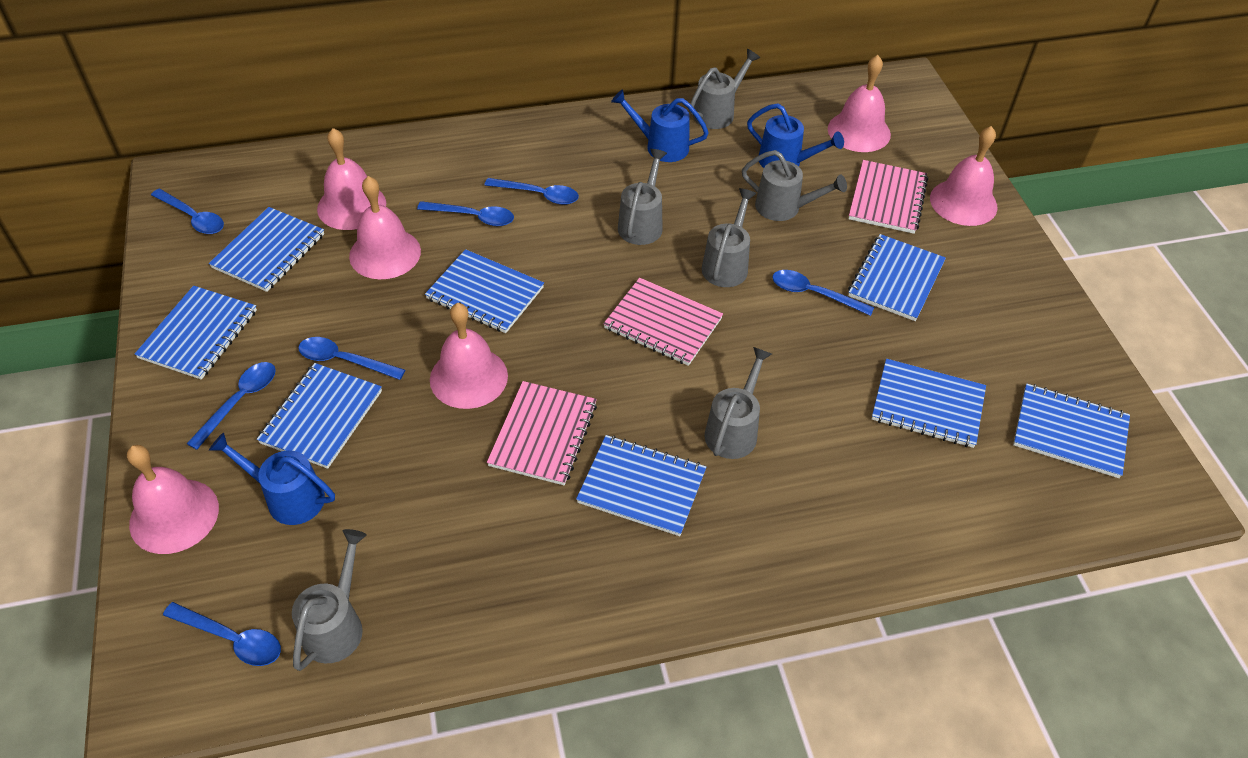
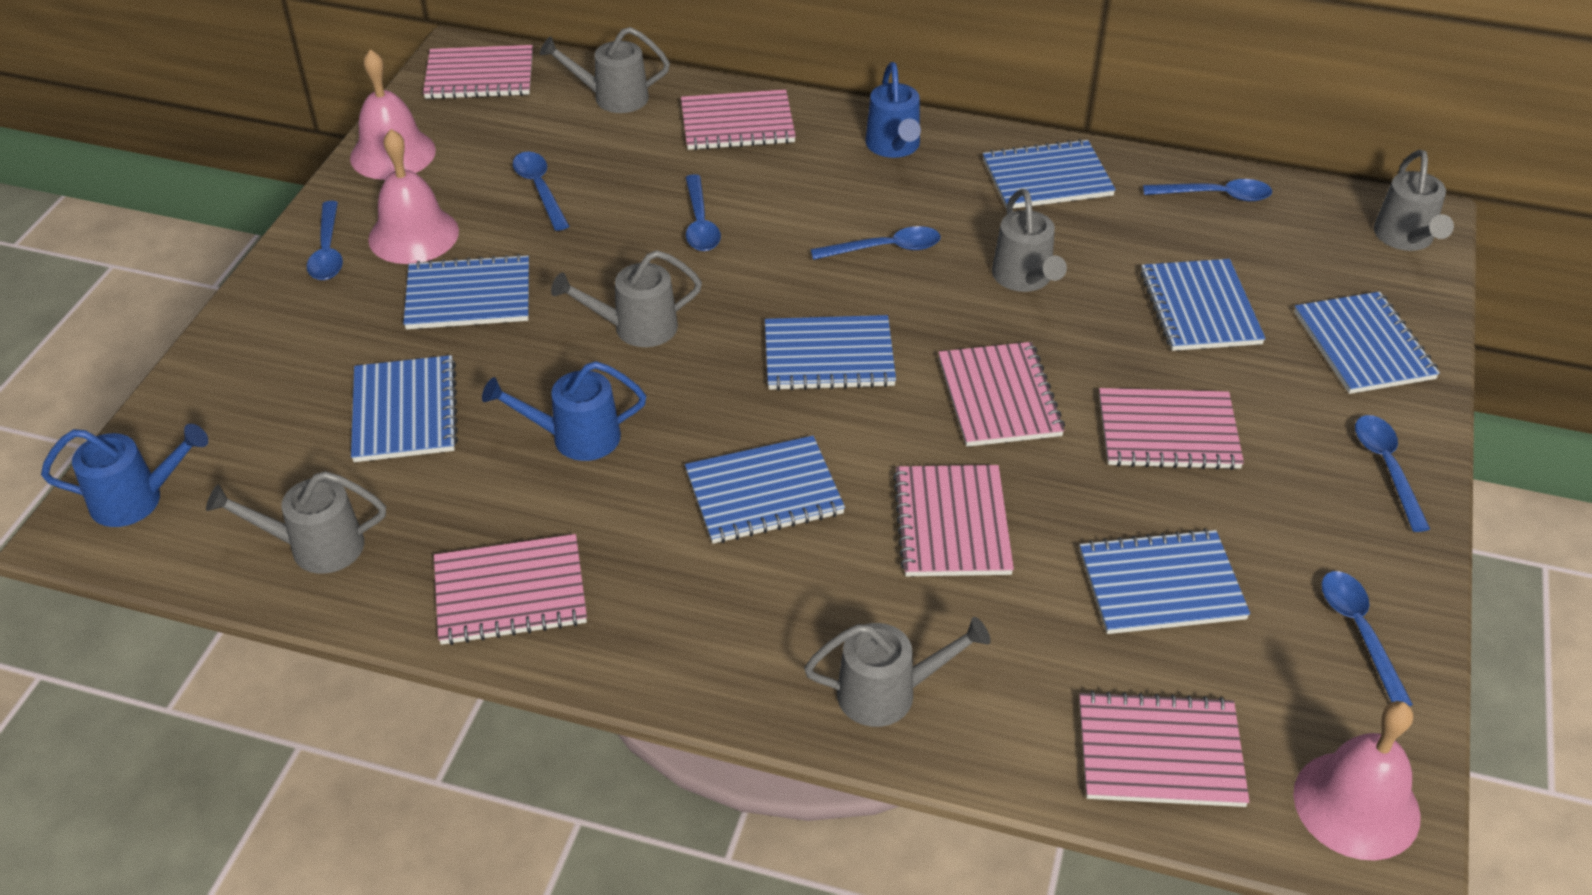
pink bell: 6 -> 3
pink notebook: 3 -> 7

